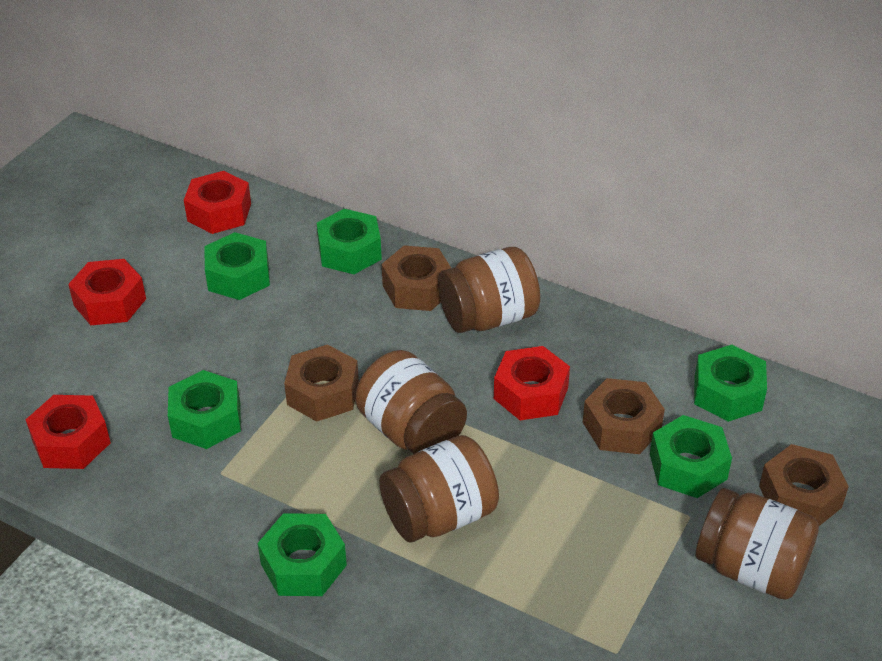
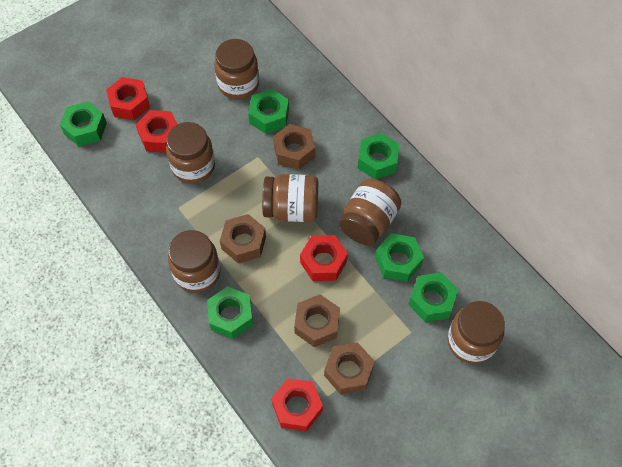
brown jar: 4 -> 6

